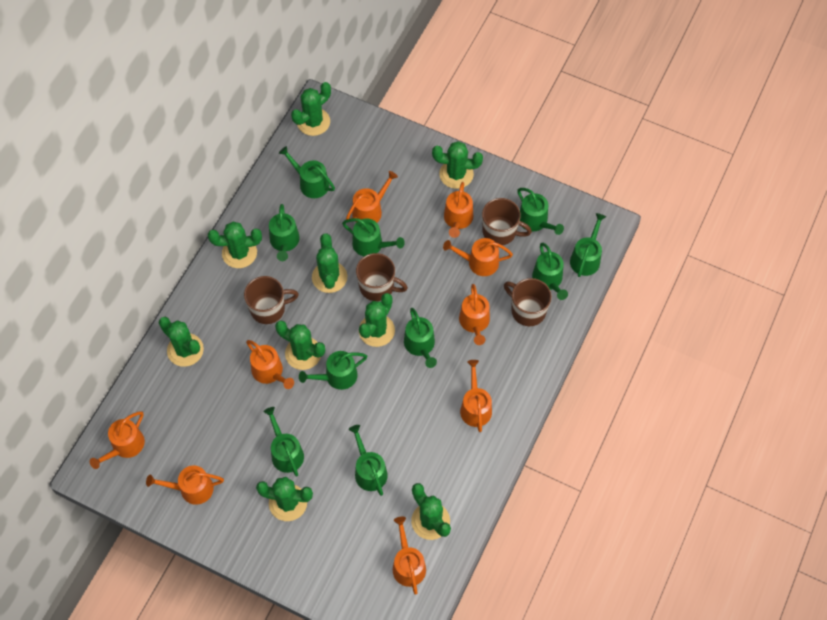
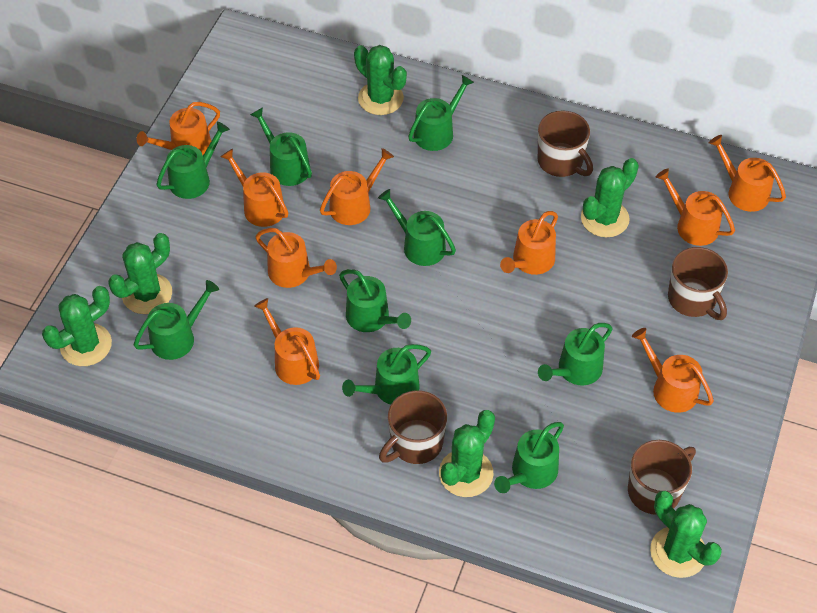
green cactus: 9 -> 6
green watering can: 10 -> 9

